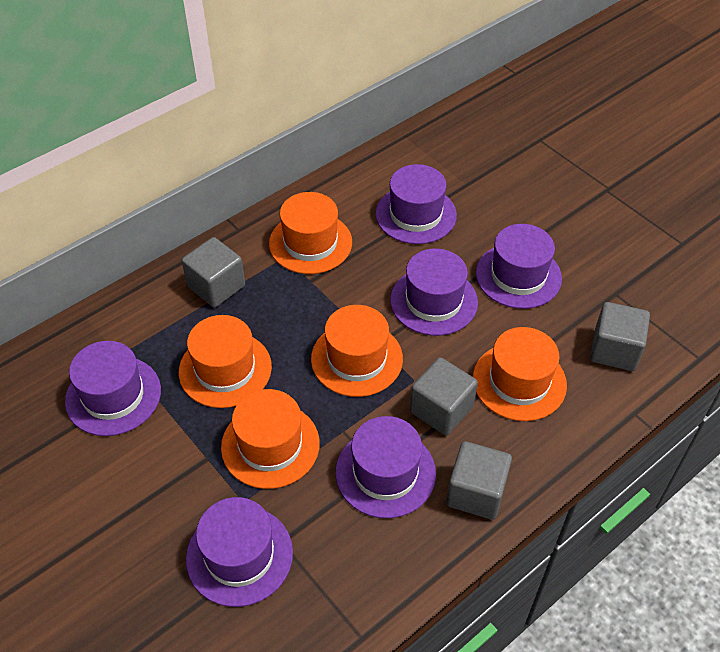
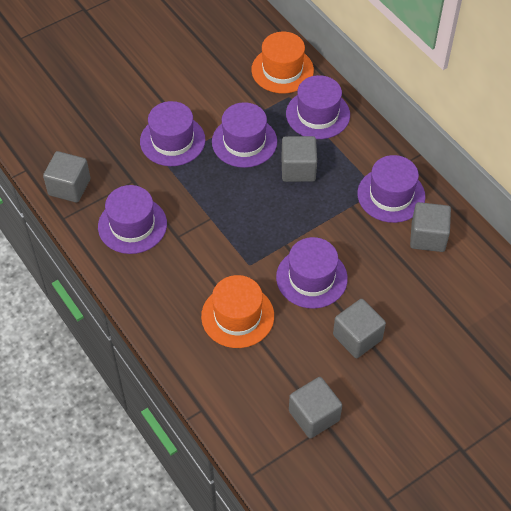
grey cube: 4 -> 5
orange hat: 5 -> 2

